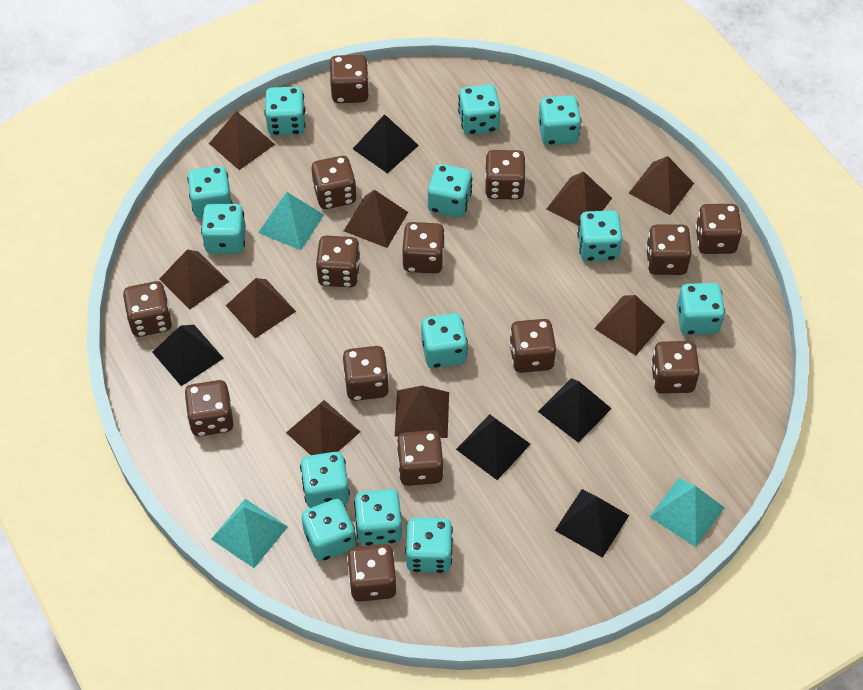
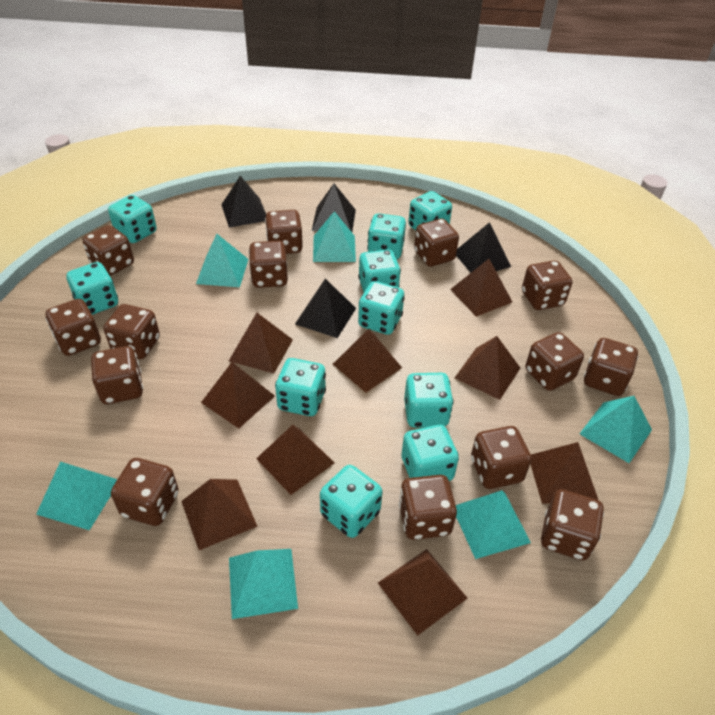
black pyramid: 5 -> 4
turquoise dice: 13 -> 10
turquoise pyramid: 3 -> 6

